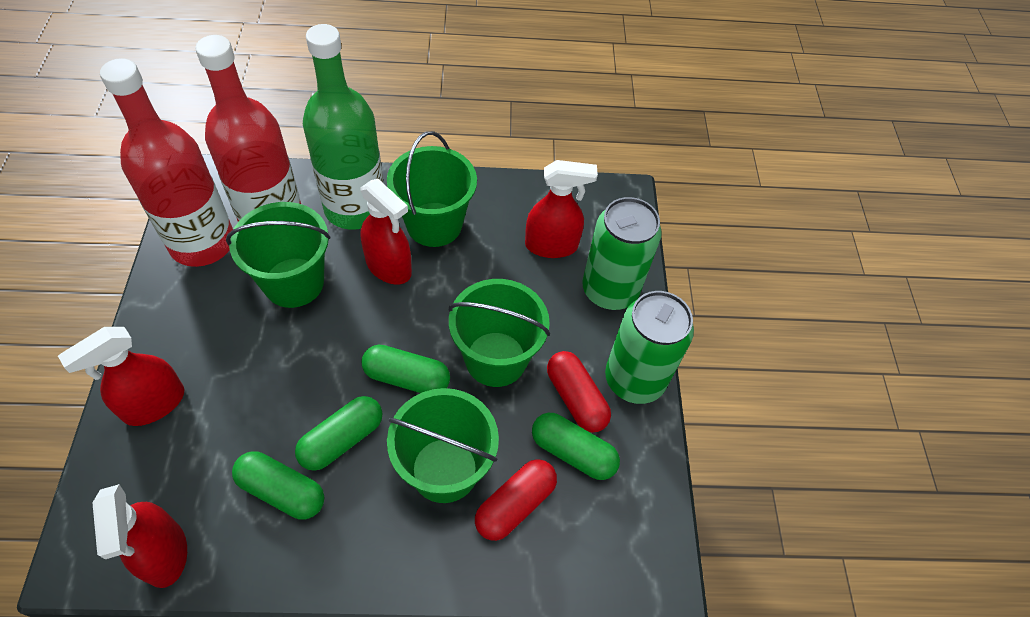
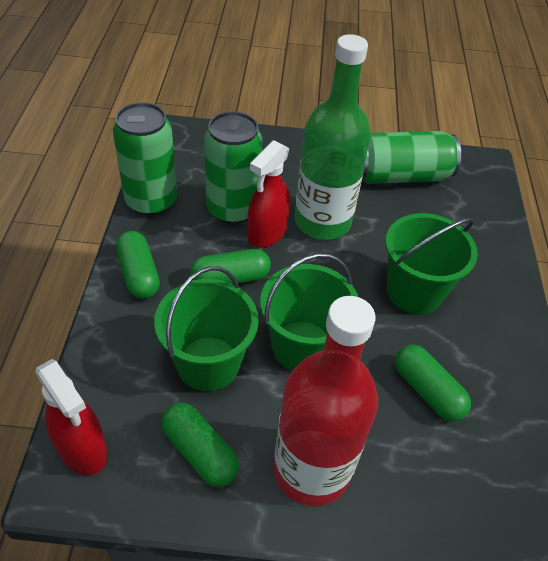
green bucket: 4 -> 3
green can: 2 -> 3
red bottle: 2 -> 1
red capsule: 2 -> 0
red spray bottle: 4 -> 2

